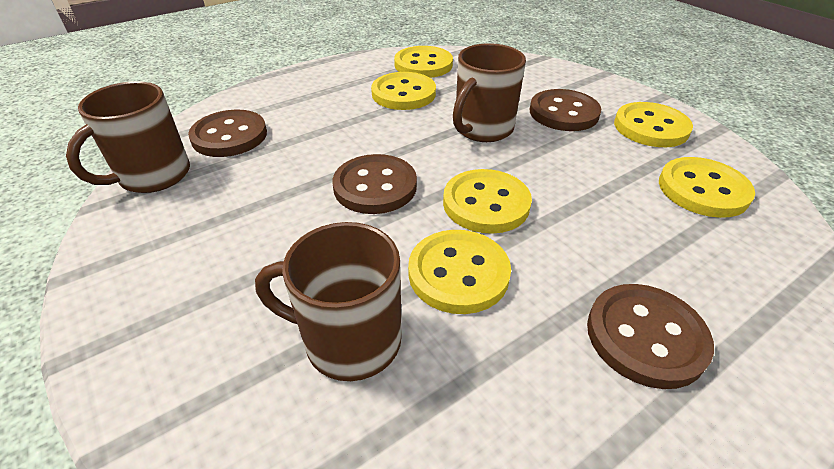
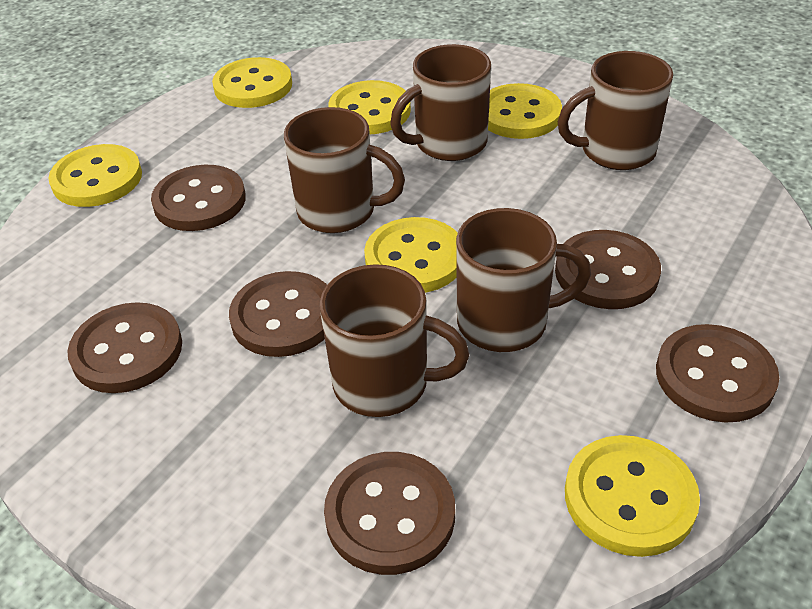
brown button: 4 -> 6
brown mug: 3 -> 5

